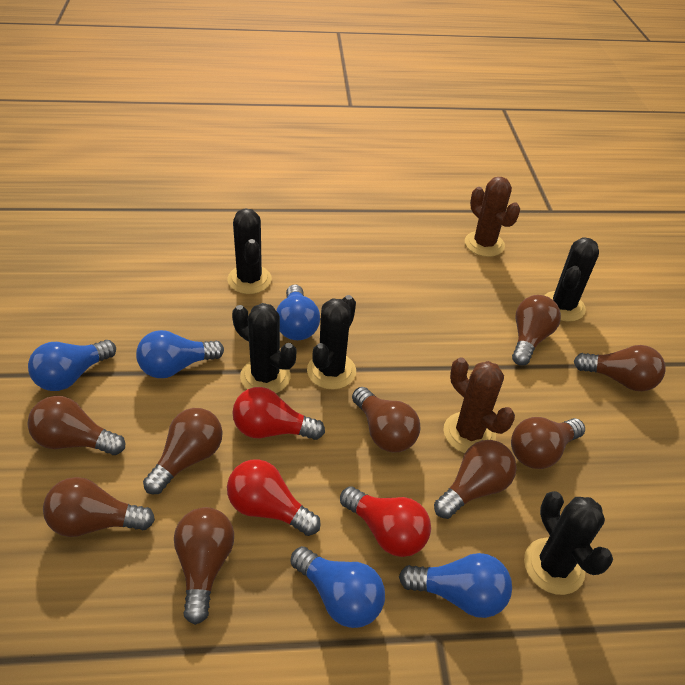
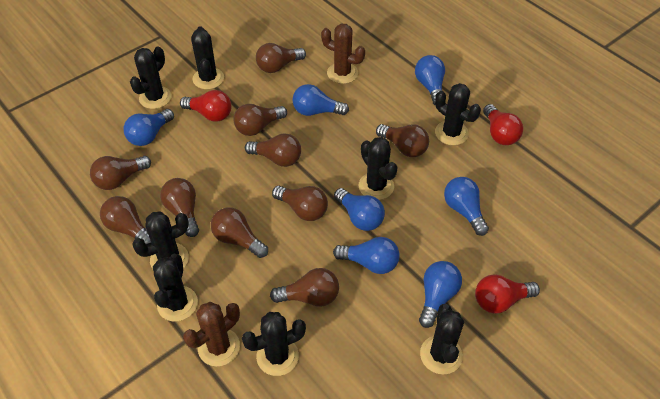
black cactus: 5 -> 8
blue light bulb: 5 -> 7
brown light bulb: 9 -> 10

